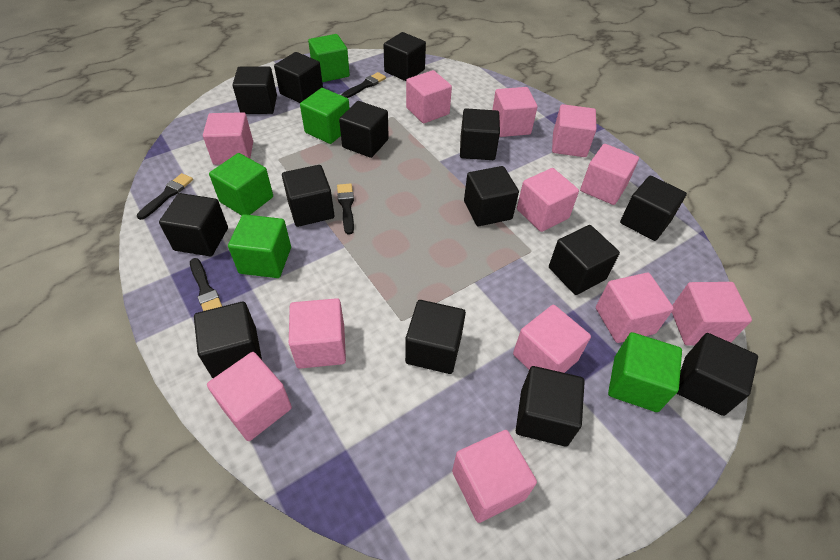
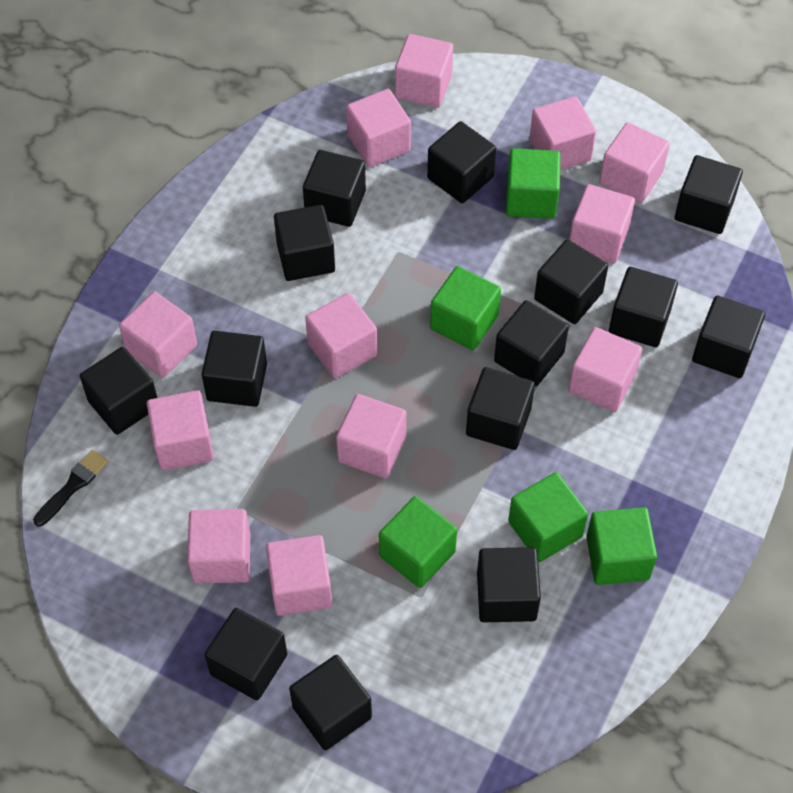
black brush: 4 -> 1

